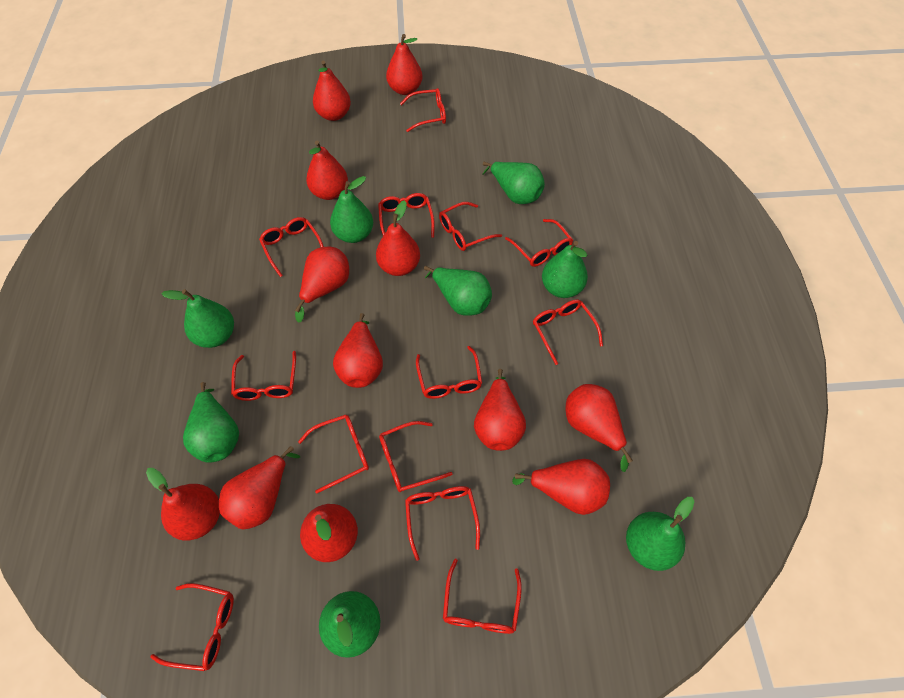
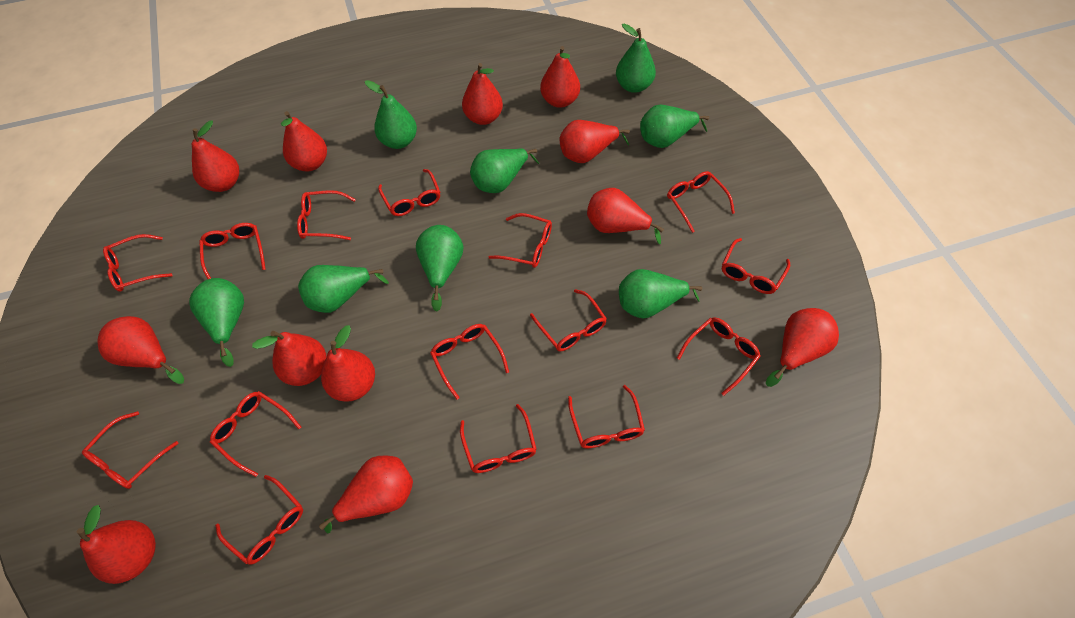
red glasses: 13 -> 15

